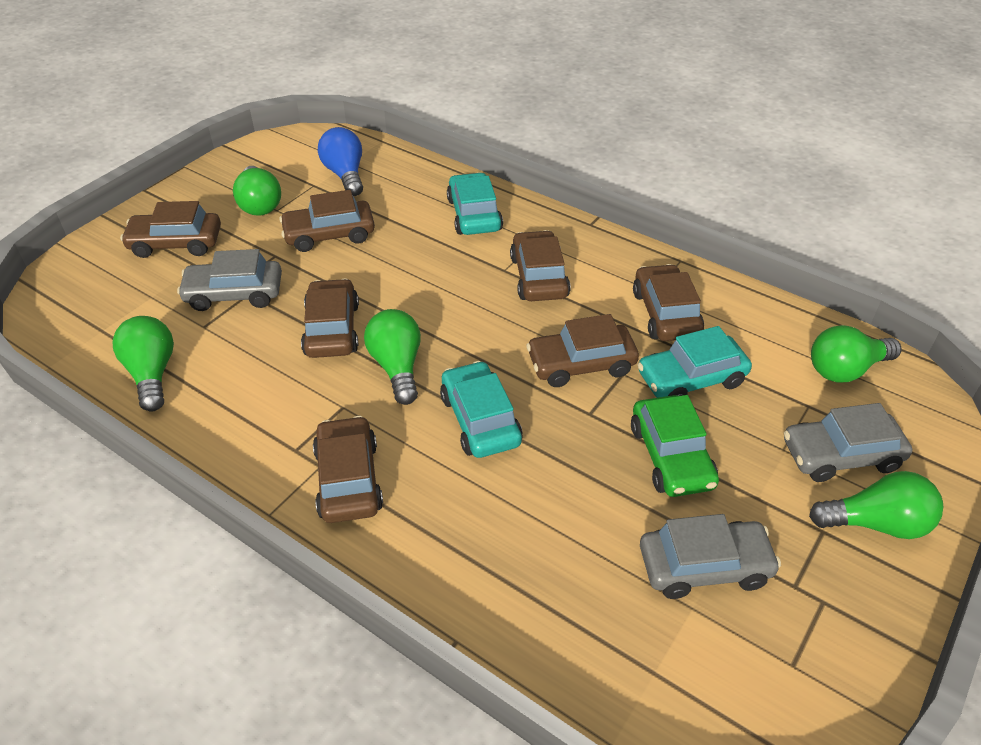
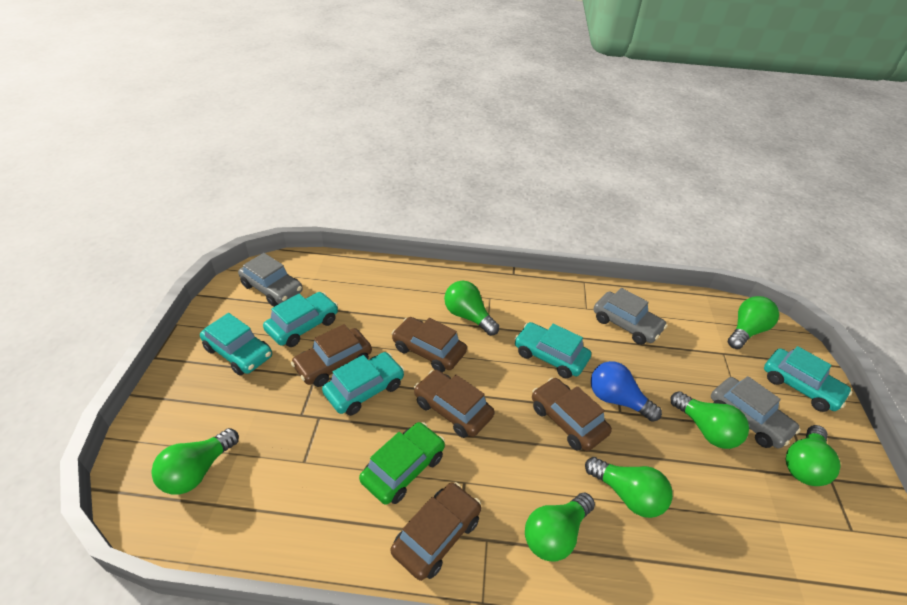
brown car: 7 -> 5
green light bulb: 5 -> 7
turquoise car: 3 -> 5

